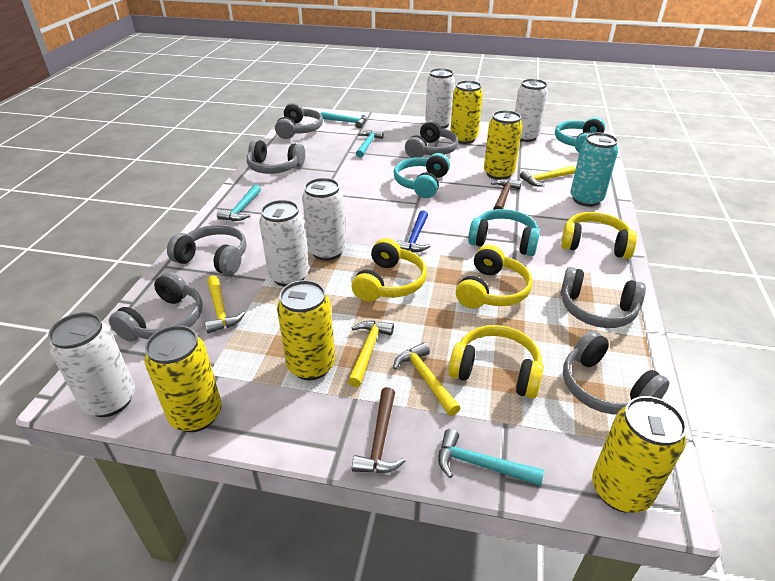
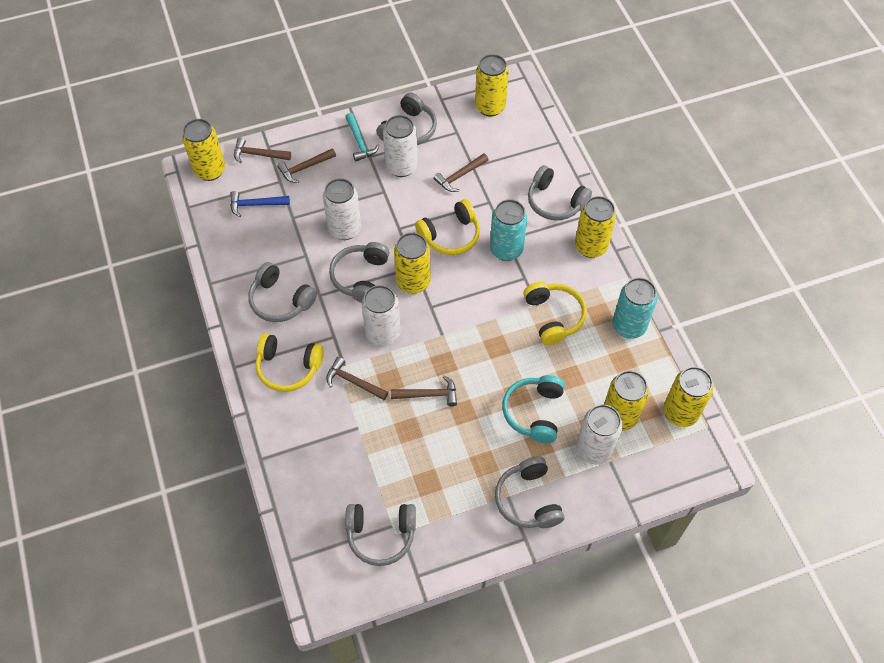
brown hammer: 2 -> 5
grey headphones: 7 -> 6
turquoise can: 1 -> 2
turquoise hammer: 4 -> 1
turquoise headphones: 3 -> 1
white can: 5 -> 4
yellow can: 5 -> 6
yellow hammer: 4 -> 0
yellow headphones: 4 -> 3

